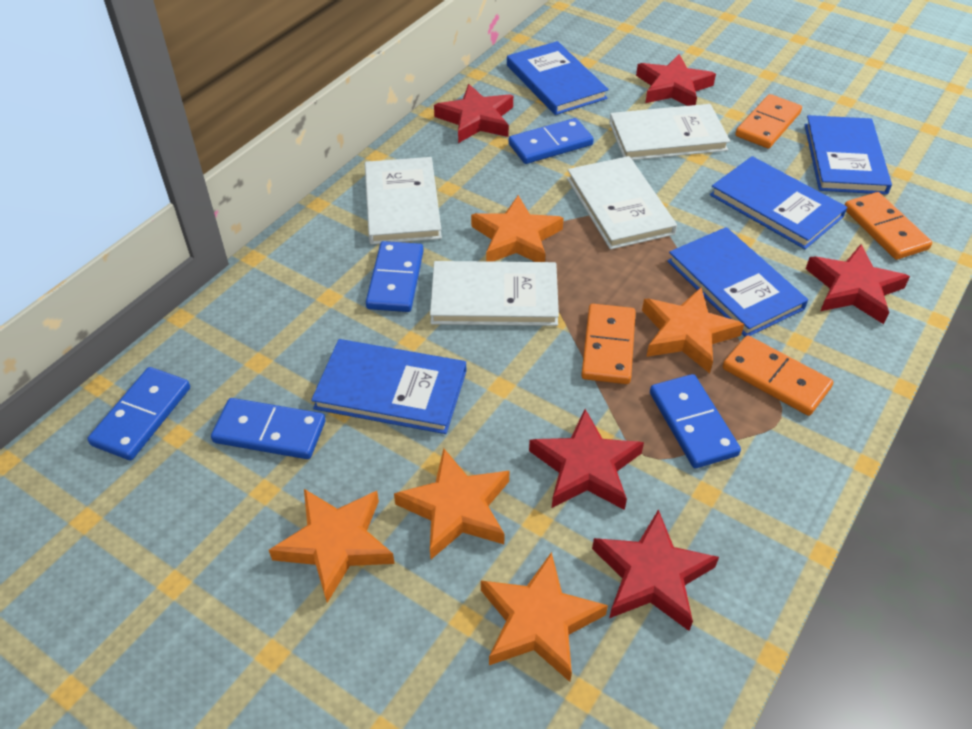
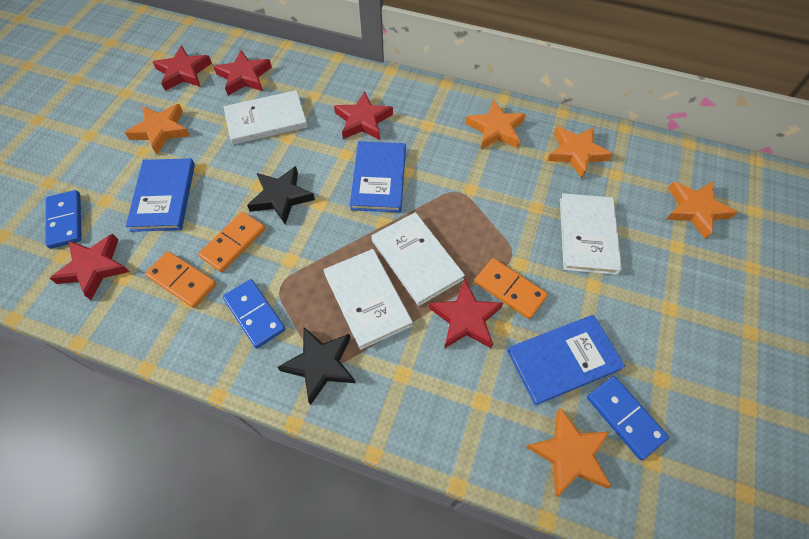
black star: 0 -> 2
blue book: 5 -> 3
blue domino: 5 -> 3
orange domino: 4 -> 3

